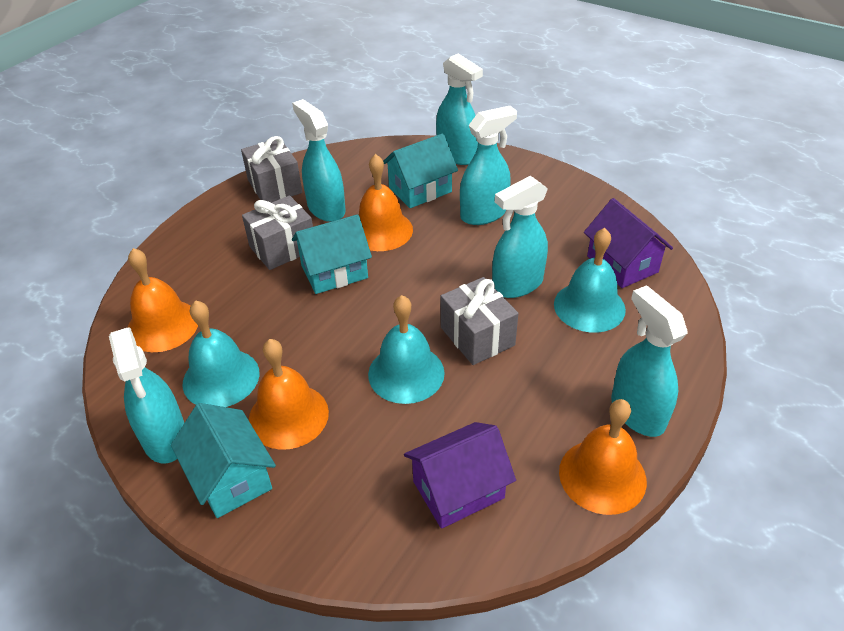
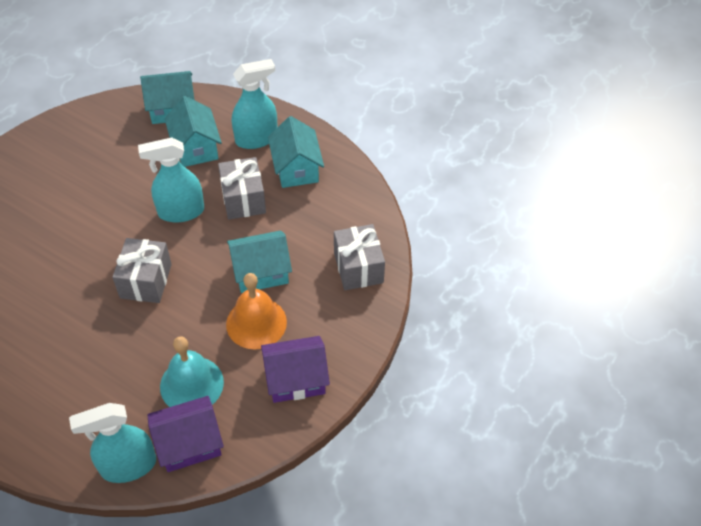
orange bell: 4 -> 1
turquoise bell: 3 -> 1
turquoise house: 3 -> 4
turquoise spray bottle: 6 -> 3

